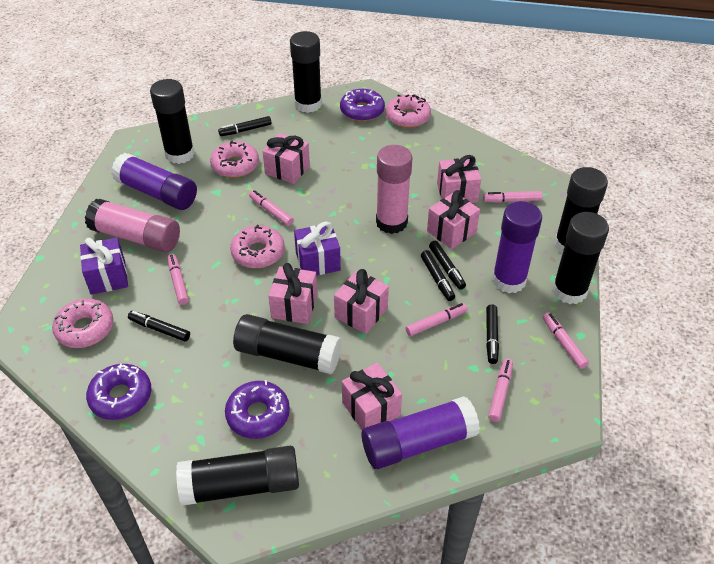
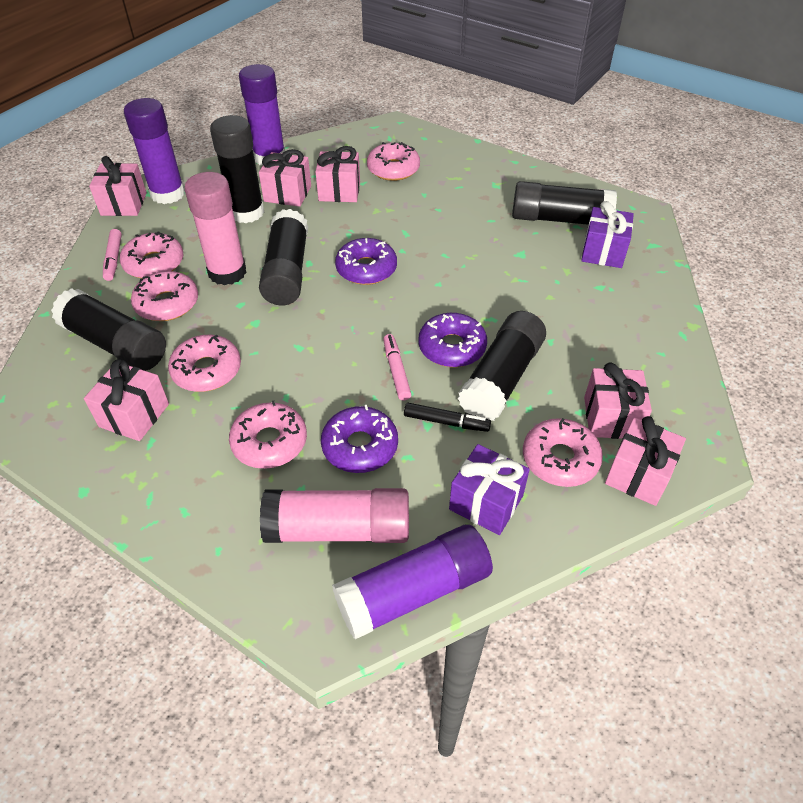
black glue stick: 6 -> 5
black marker: 5 -> 1
pink donut: 4 -> 6
pink marker: 6 -> 2

